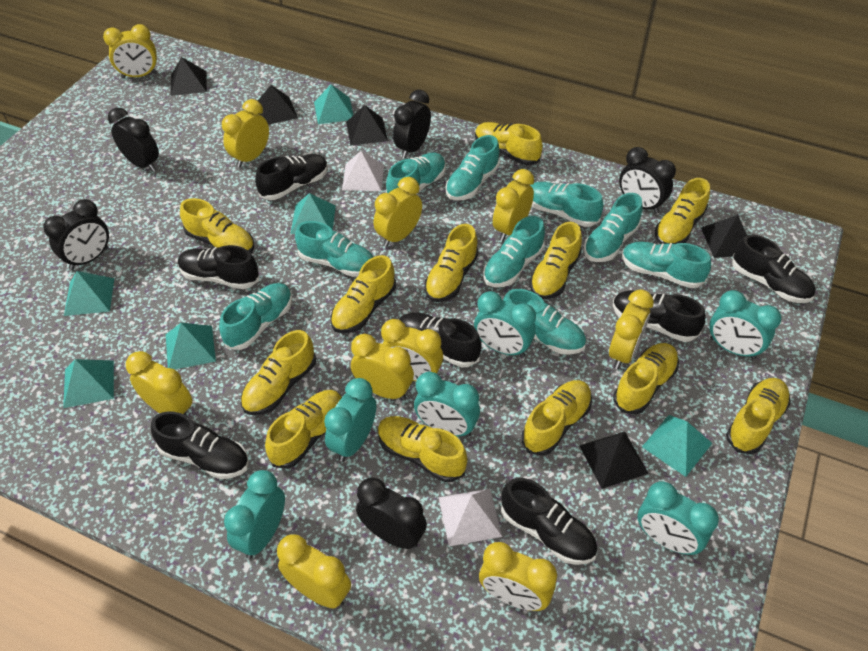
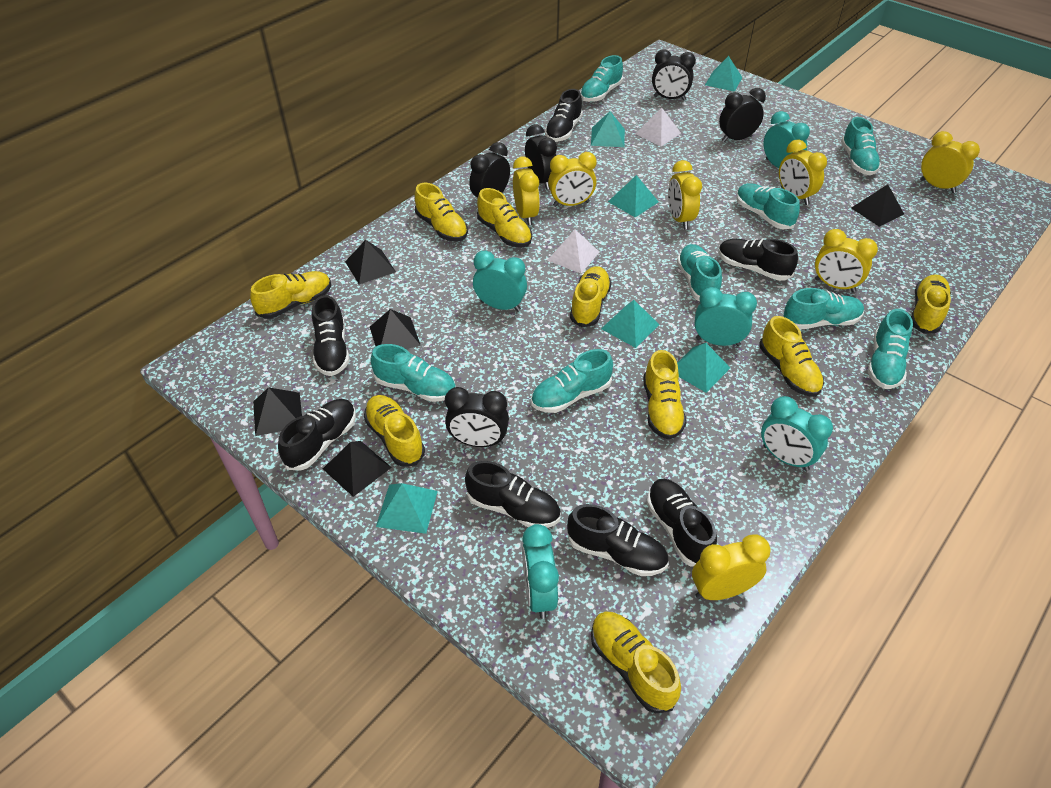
turquoise clock: 6 -> 5
turquoise shoe: 9 -> 8
yellow clock: 10 -> 7
yellow shoe: 12 -> 9

